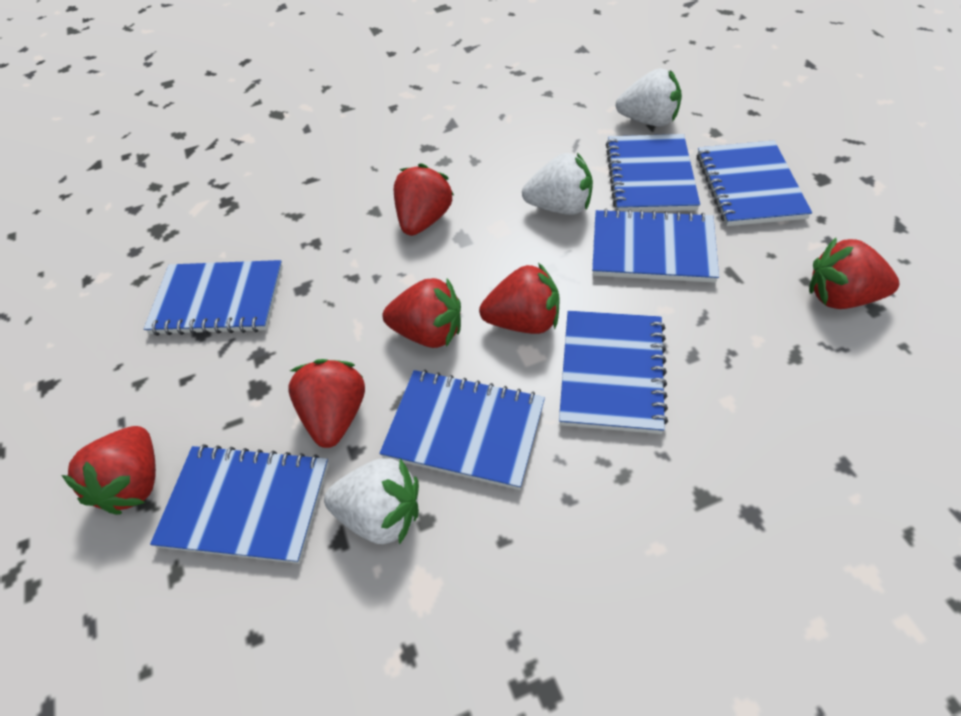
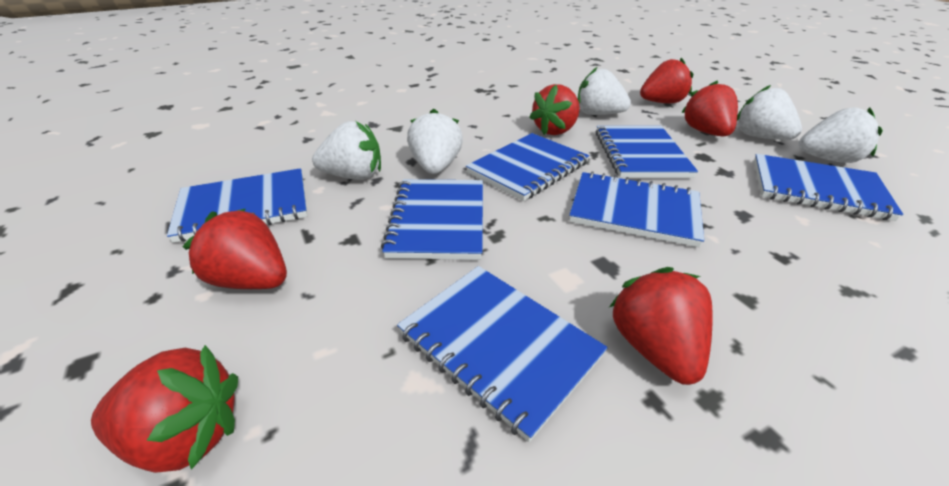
white strawberry: 3 -> 5

